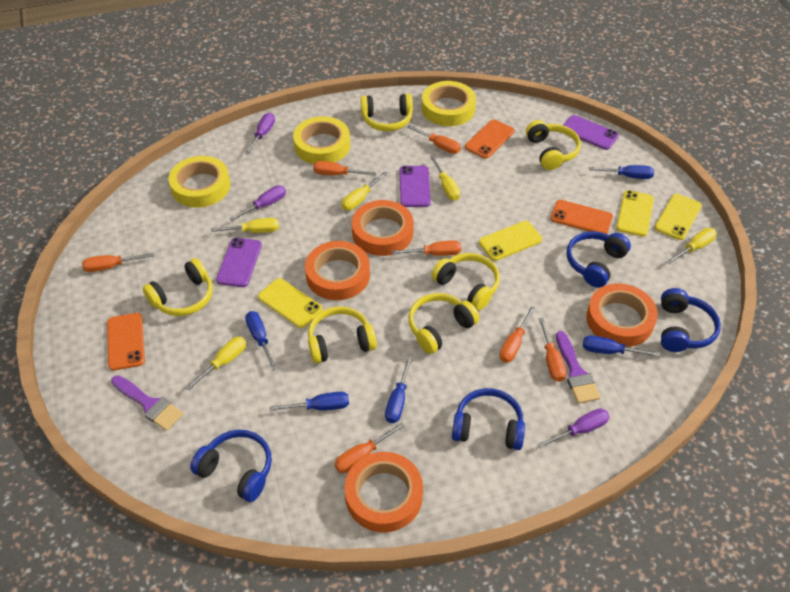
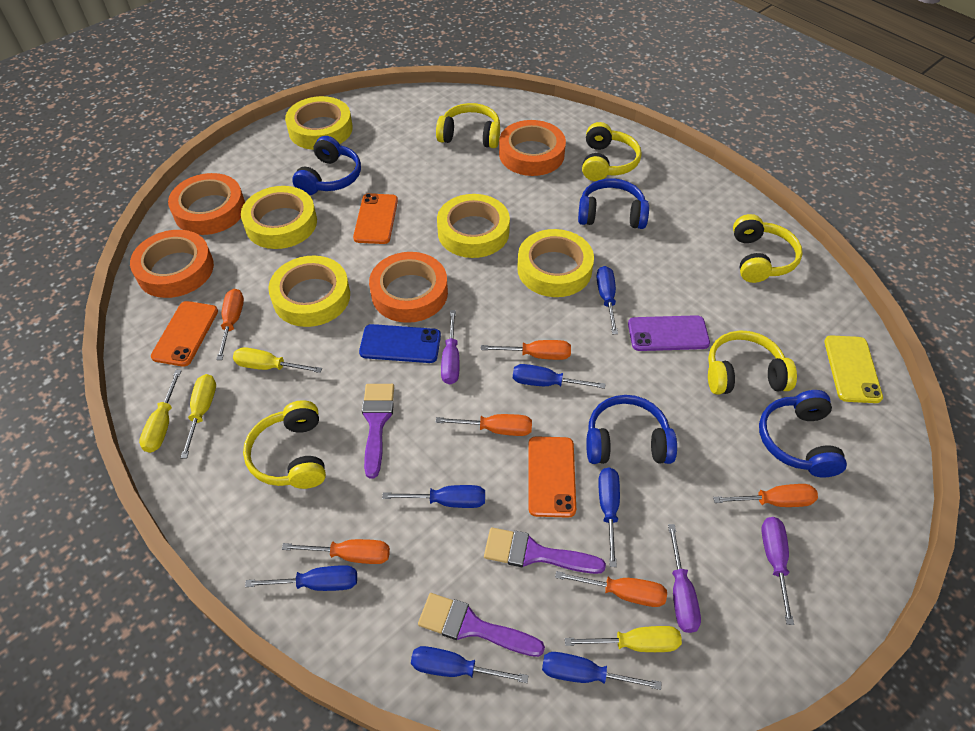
blue phone: 0 -> 1
blue screwdriver: 5 -> 7
orange screwdriver: 7 -> 6
purple brush: 2 -> 3
purple phone: 3 -> 1
yellow headphones: 6 -> 5
yellow phone: 4 -> 1
yellow screwdriver: 5 -> 4
yellow tape: 3 -> 5

